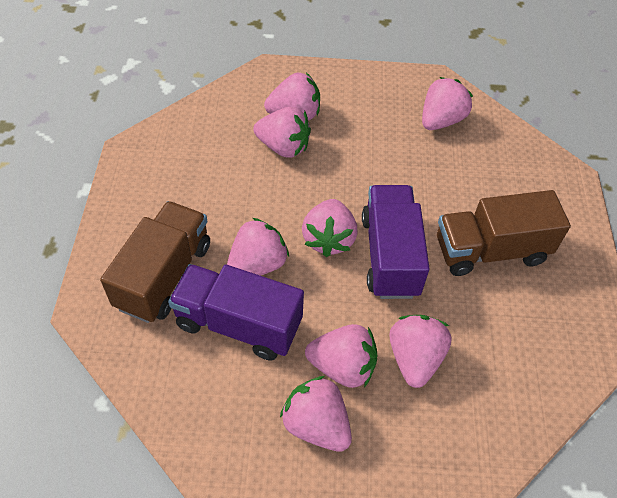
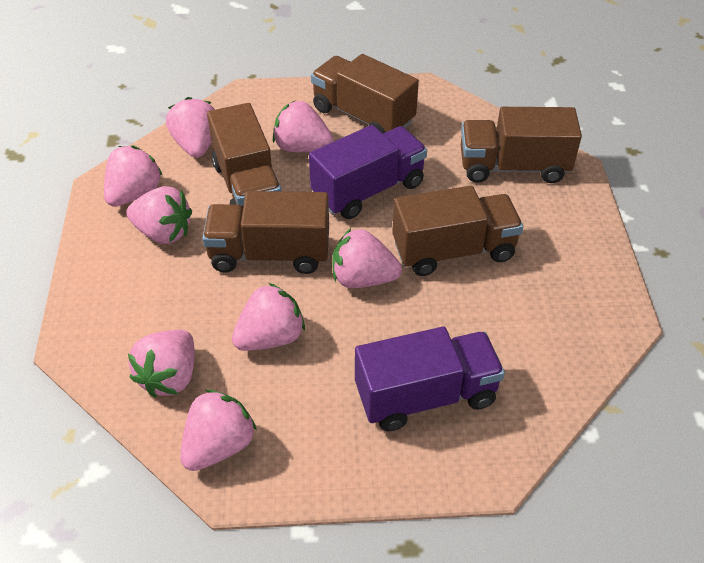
brown truck: 2 -> 5

